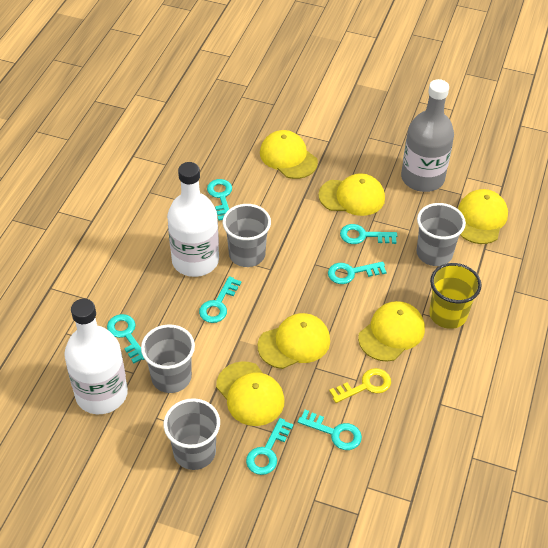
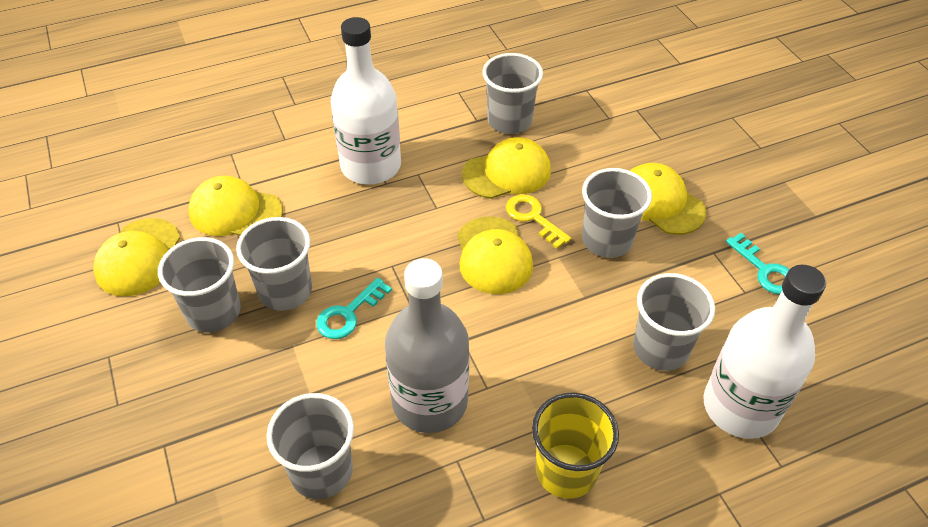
grey cup: 4 -> 6
turquoise key: 7 -> 2
yellow cap: 6 -> 5

